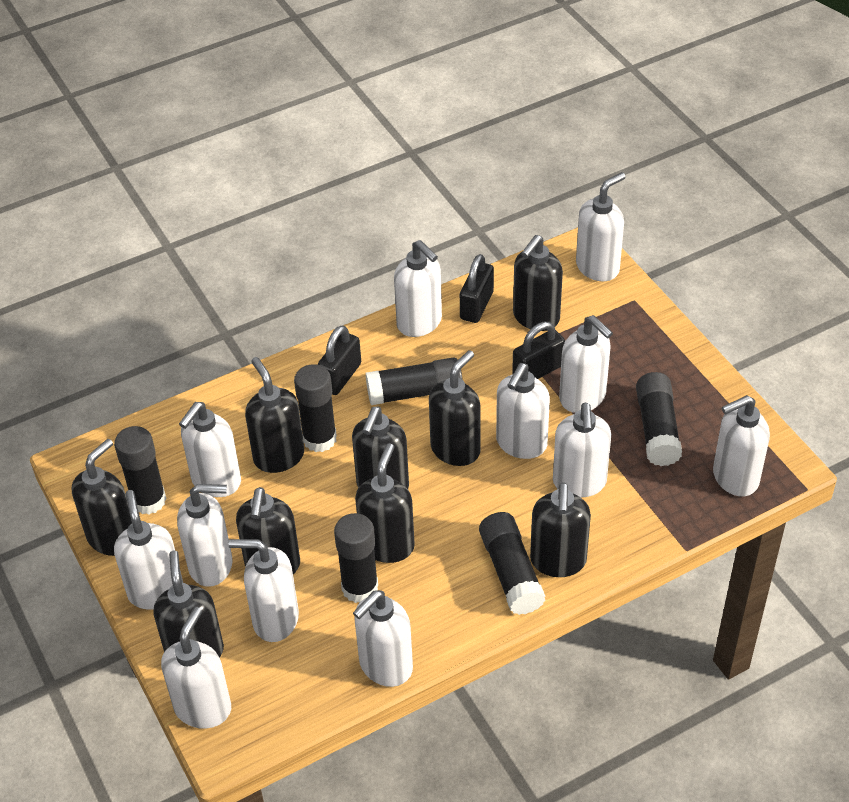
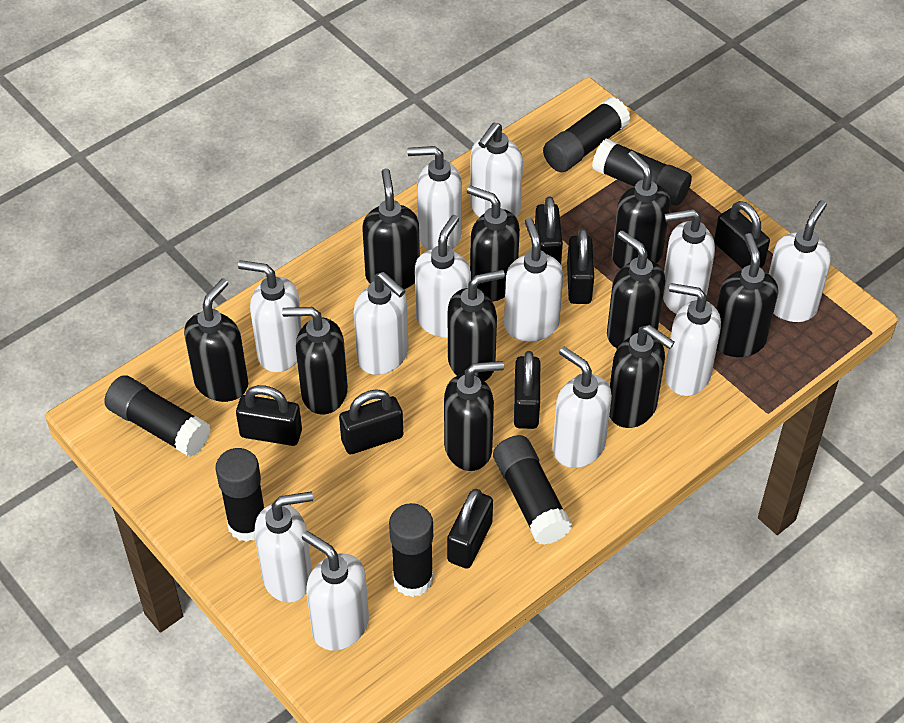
black padlock: 3 -> 7
black soap dispenser: 9 -> 10

